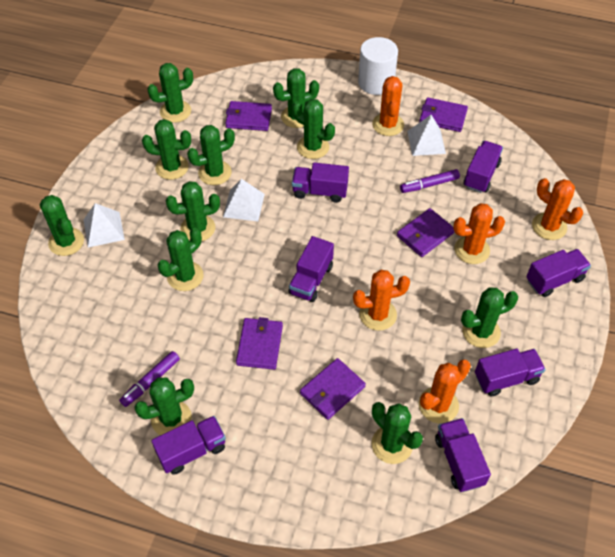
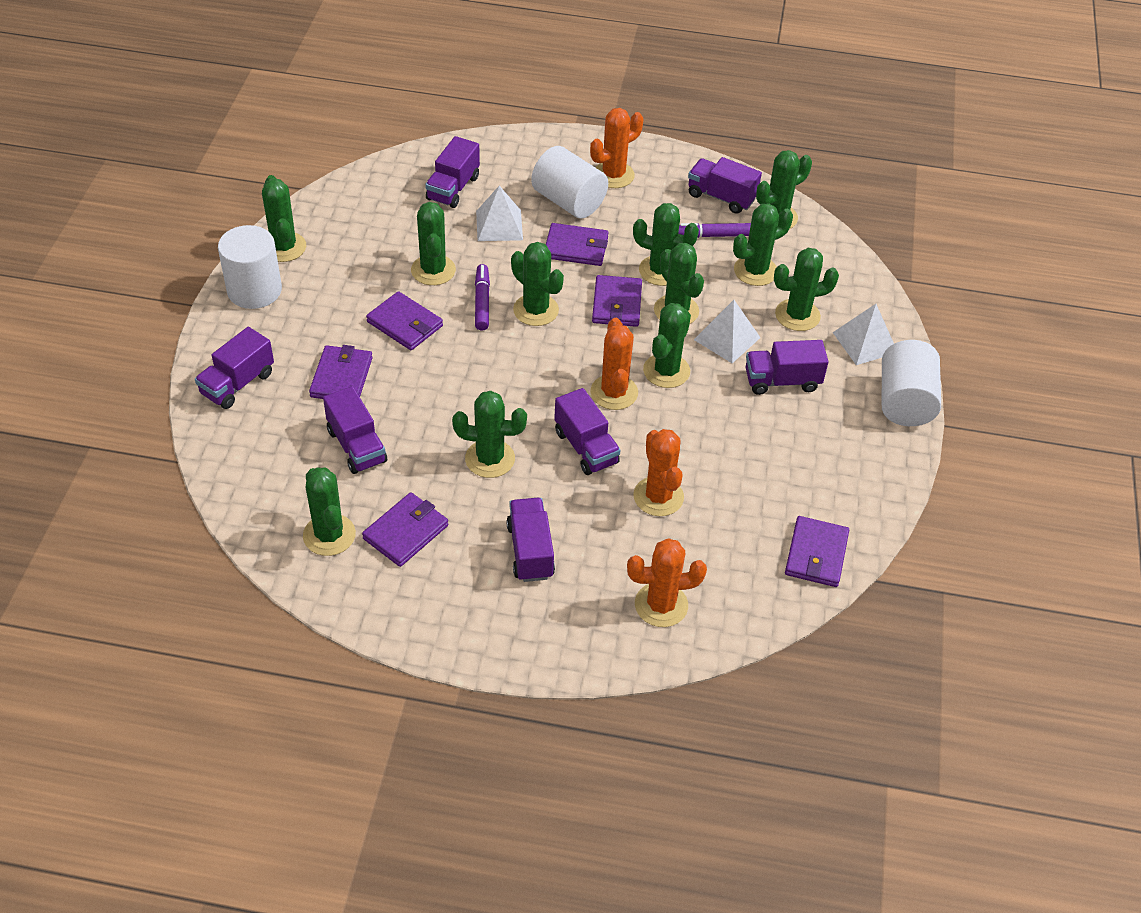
orange cactus: 5 -> 4
purple wallet: 5 -> 6
white cylinder: 1 -> 3

